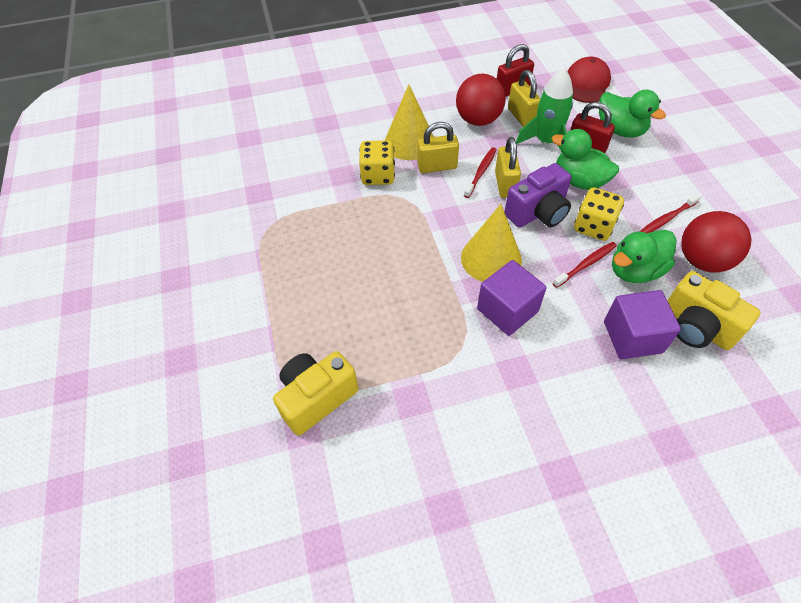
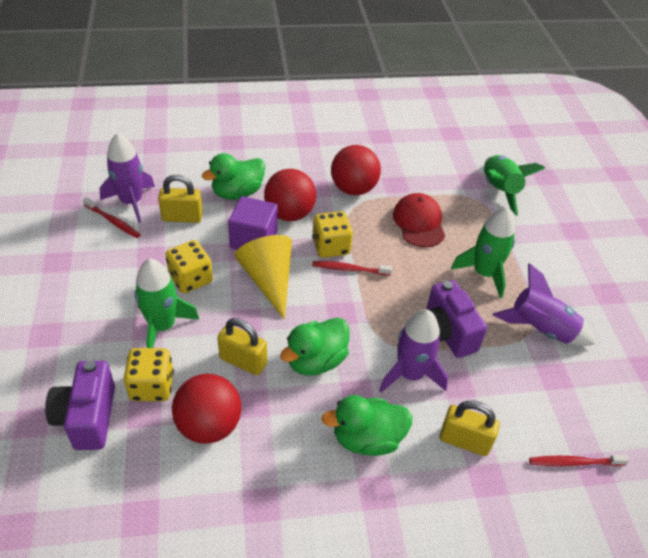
green rocket: 1 -> 3
purple camera: 1 -> 2
purple cube: 2 -> 1
purple rocket: 0 -> 3
red ball: 2 -> 3
red padlock: 2 -> 0
yellow camera: 2 -> 0
yellow cone: 2 -> 1
yellow dice: 2 -> 3

